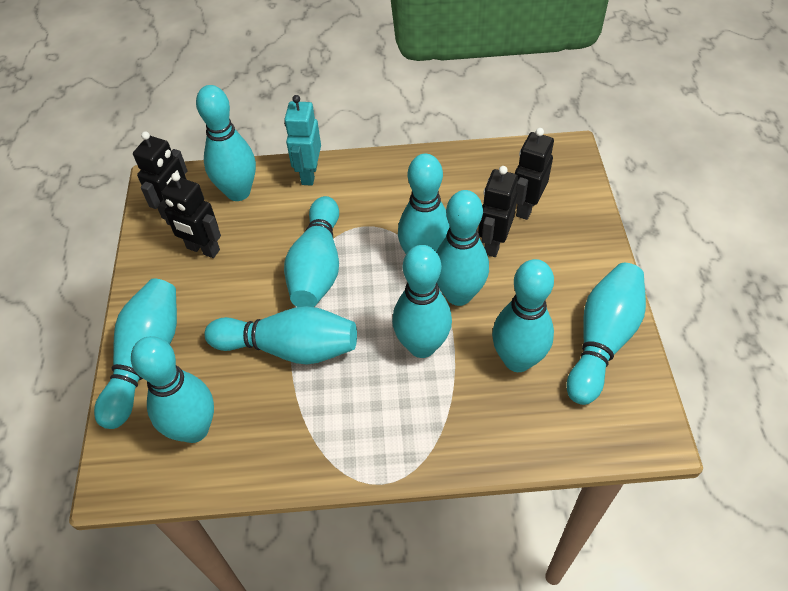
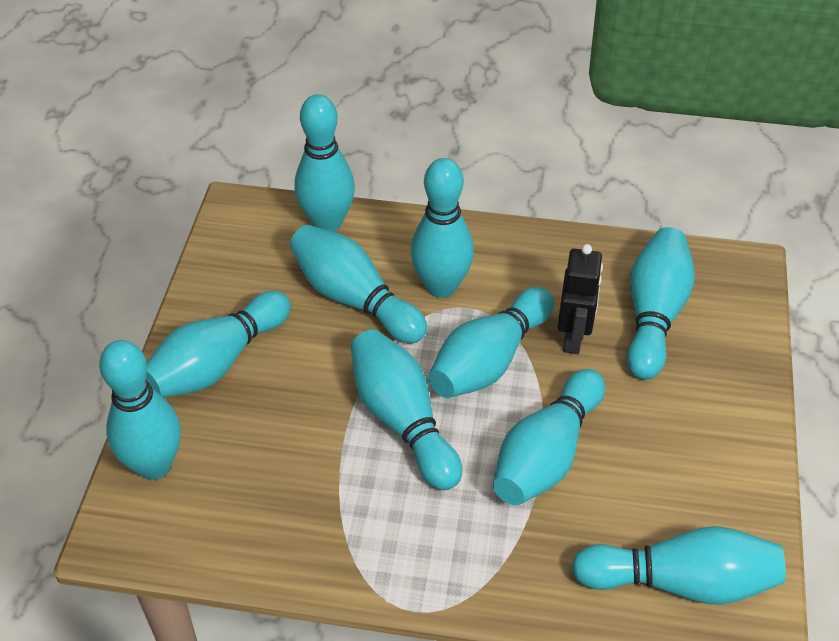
black robot: 4 -> 1
turquoise robot: 1 -> 0

